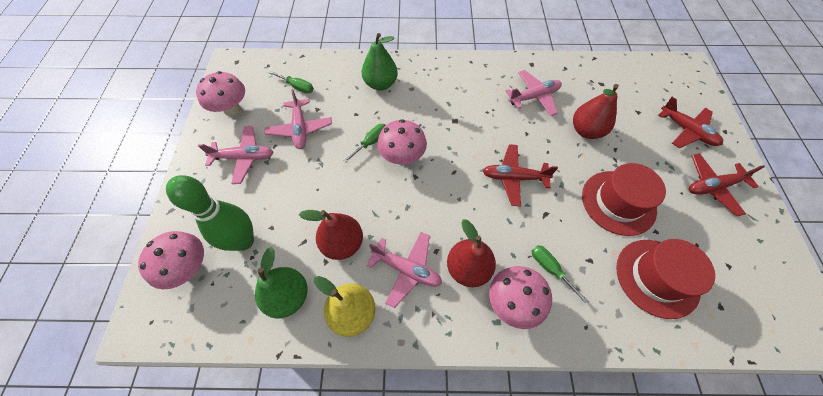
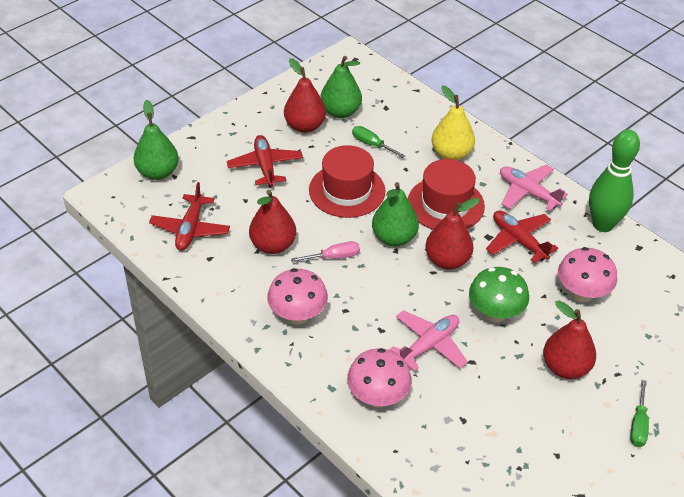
green mushroom: 0 -> 1
green pear: 2 -> 3
green screwdriver: 3 -> 2
pink mushroom: 4 -> 3
pink plane: 4 -> 2
pink screwdriver: 0 -> 1
red pear: 3 -> 4

